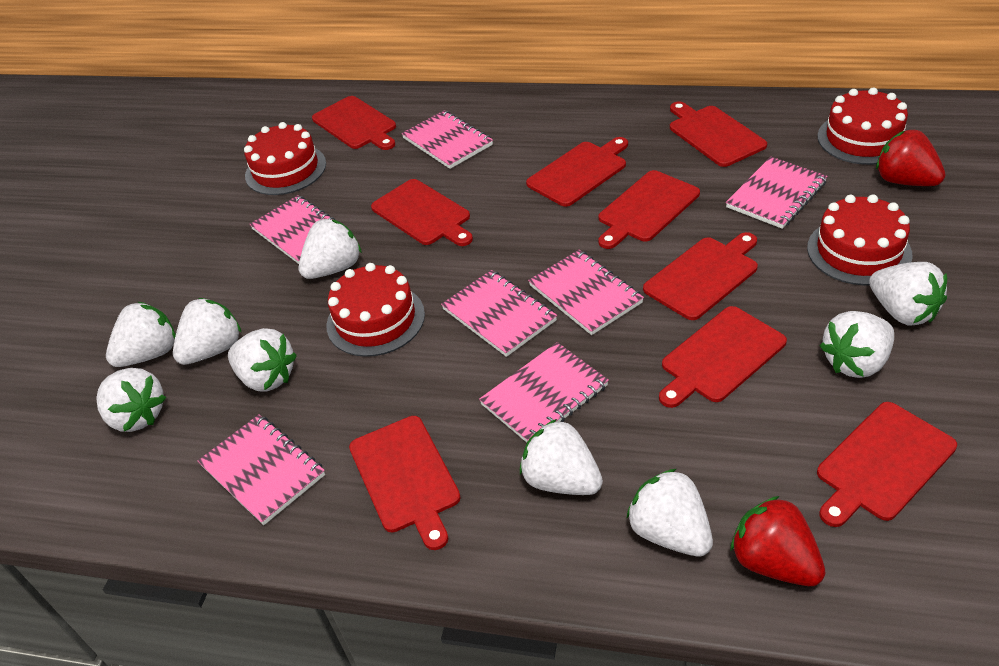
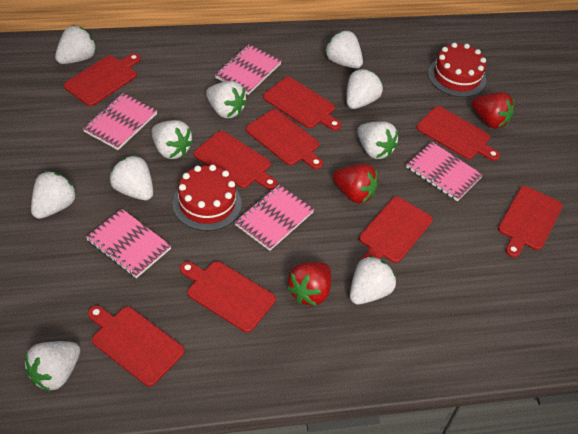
pink notebook: 7 -> 5
red cake: 4 -> 2
red strawberry: 2 -> 3
white strawberry: 9 -> 10

